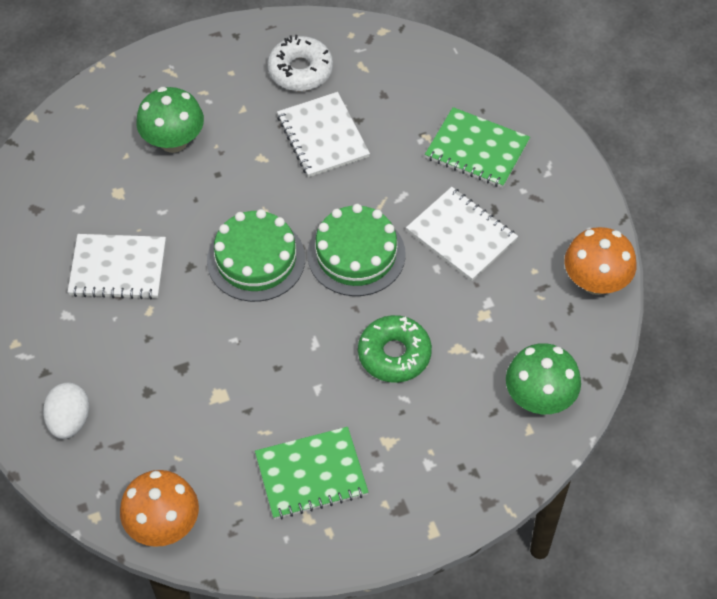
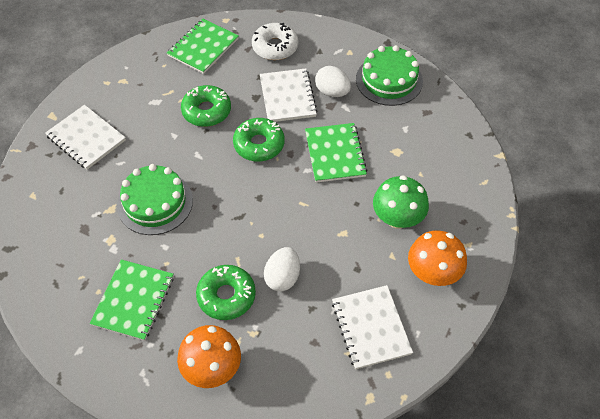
green donut: 1 -> 3
green mushroom: 2 -> 1
green notebook: 2 -> 3
white egg: 1 -> 2

